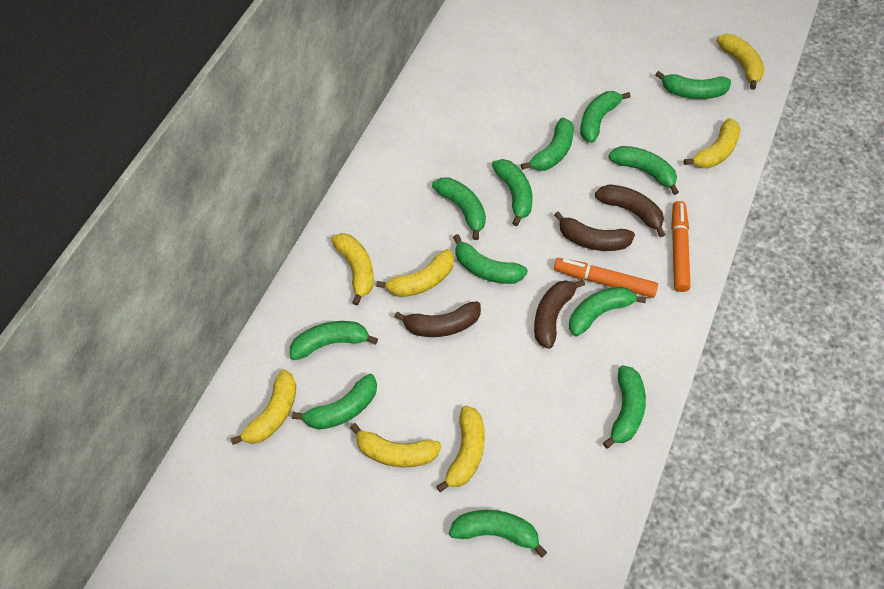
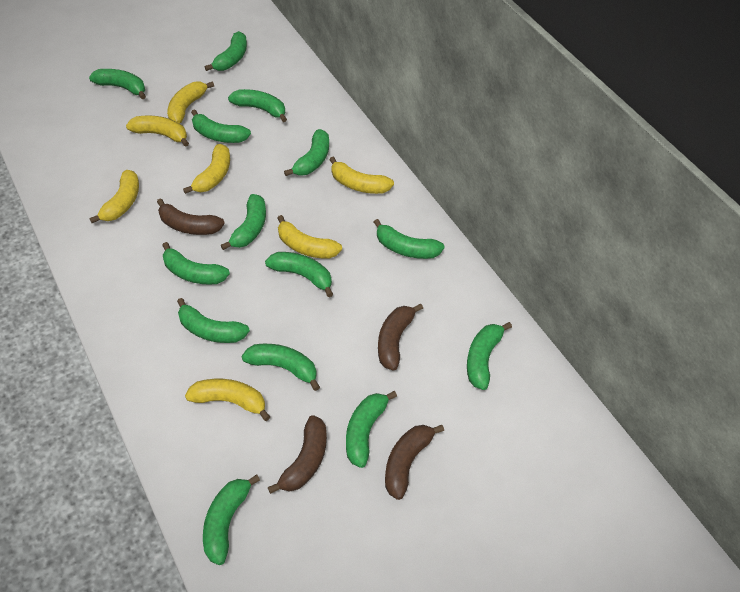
green banana: 12 -> 14
orange marker: 2 -> 0

